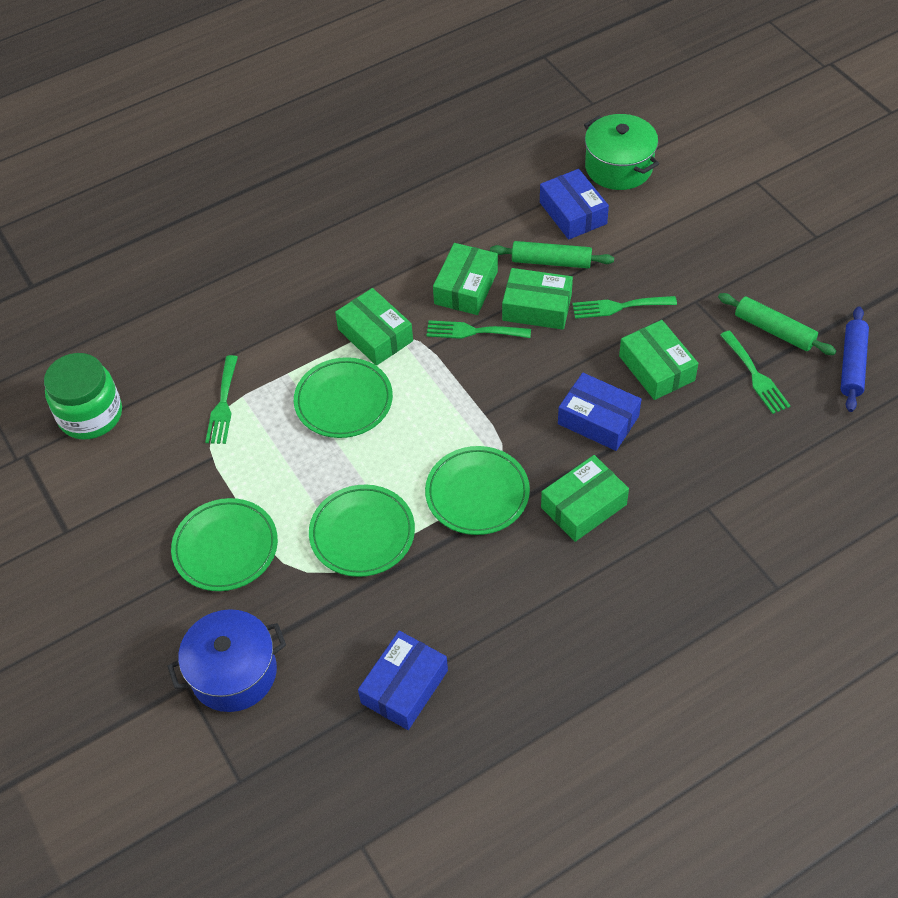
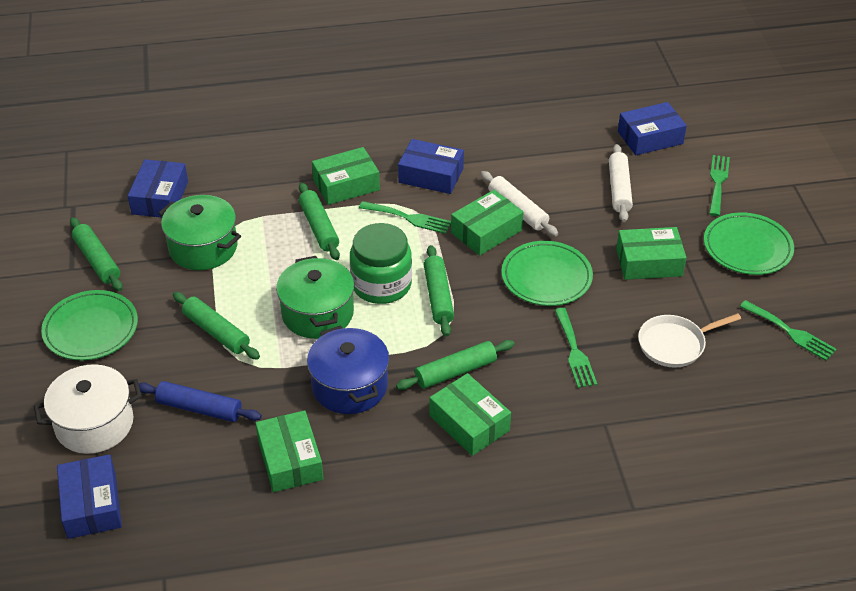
blue box: 3 -> 4
green plate: 4 -> 3
green pot: 1 -> 2
green rolling pin: 2 -> 5
white pan: 0 -> 1
white pot: 0 -> 1
white rolling pin: 0 -> 2

